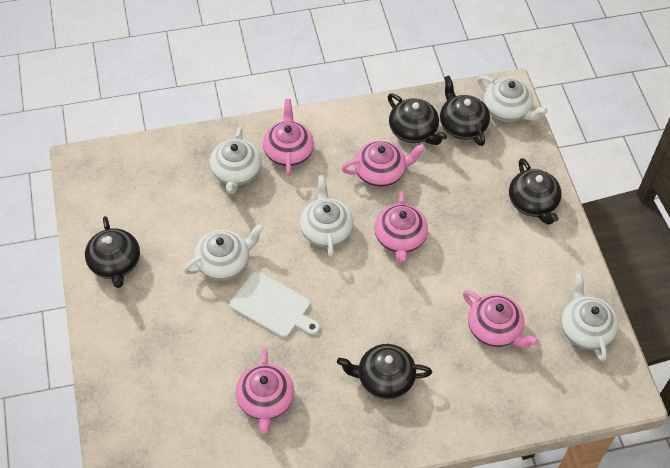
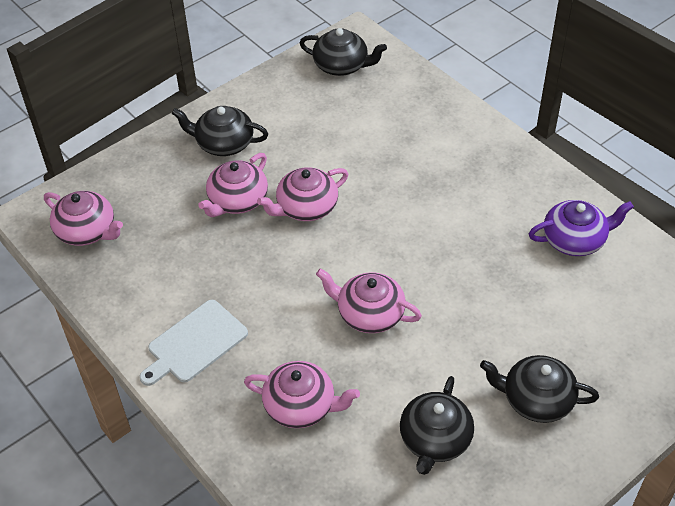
black teapot: 5 -> 4
purple teapot: 0 -> 1
white teapot: 5 -> 0

